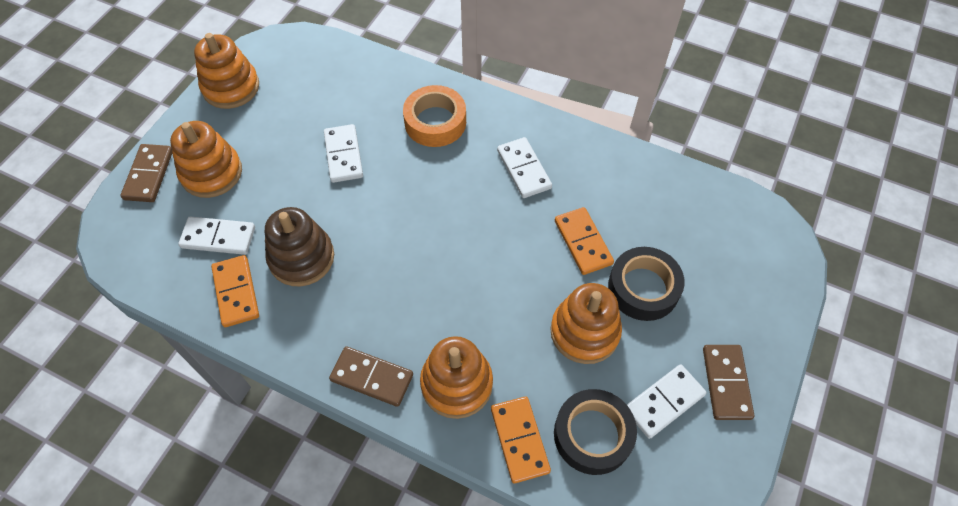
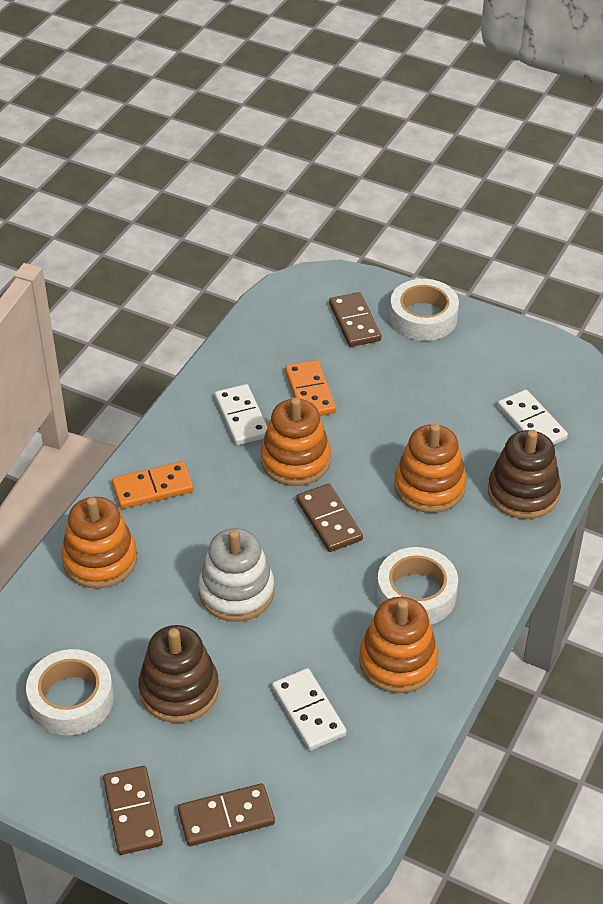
black tape: 2 -> 0
brown domino: 3 -> 4
brown stacking toy: 1 -> 2
orange domino: 3 -> 2
orange tape: 1 -> 0
white domino: 4 -> 3
white stacking toy: 0 -> 1
white tape: 0 -> 3

